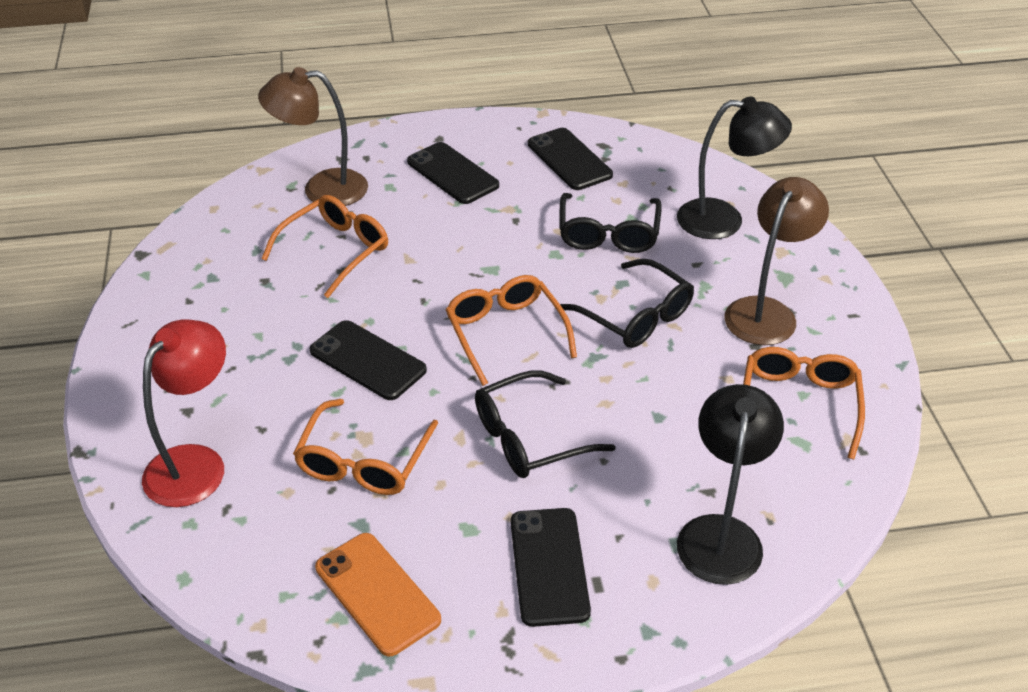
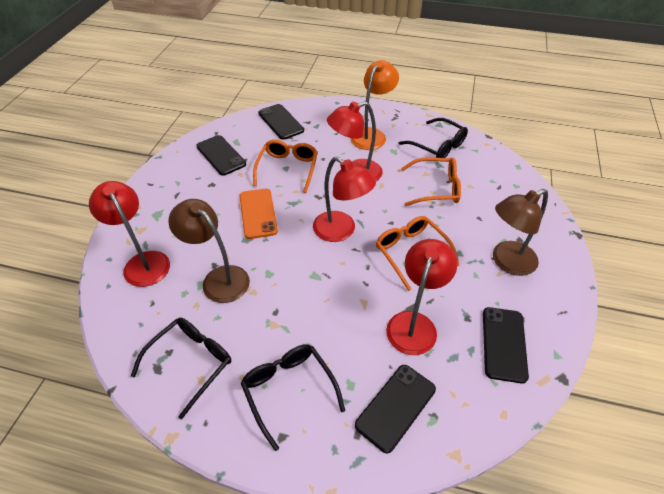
black lamp: 2 -> 0
orange glasses: 4 -> 3
orange lamp: 0 -> 1
red lamp: 1 -> 4

